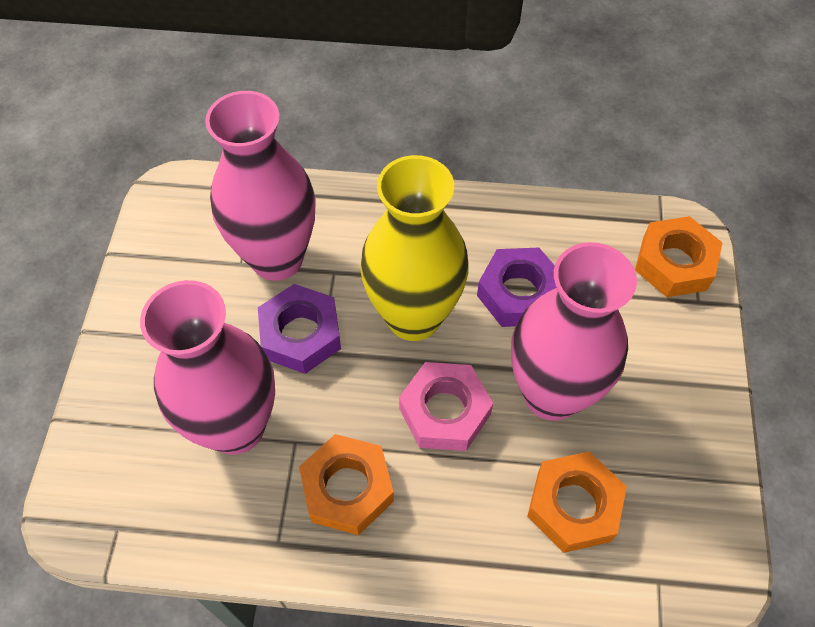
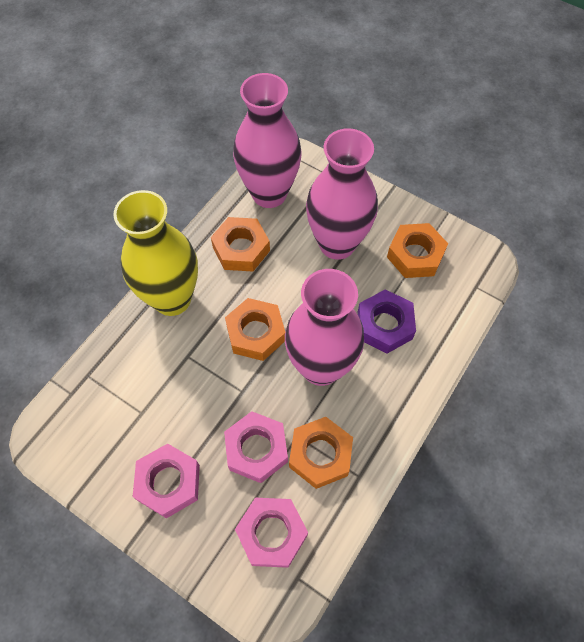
orange nut: 3 -> 4
pink nut: 1 -> 3
purple nut: 2 -> 1

